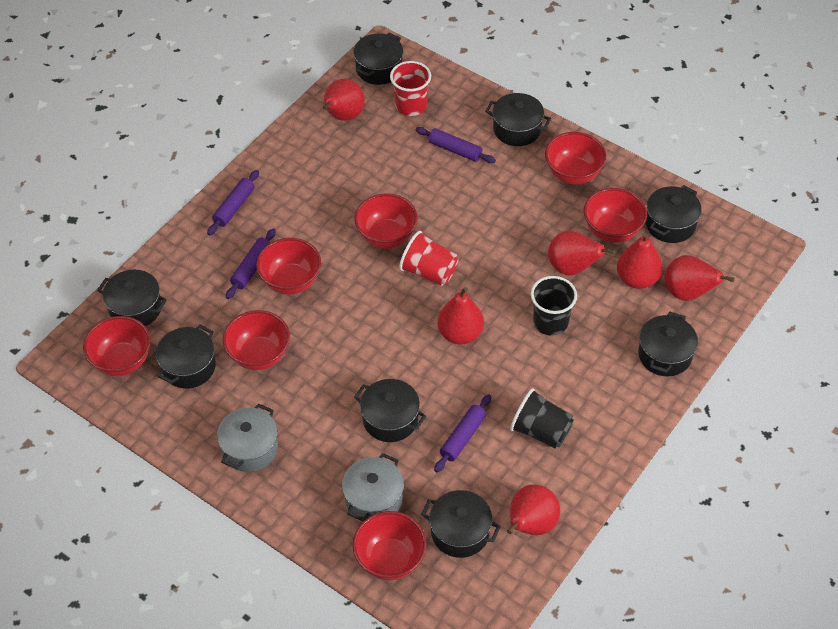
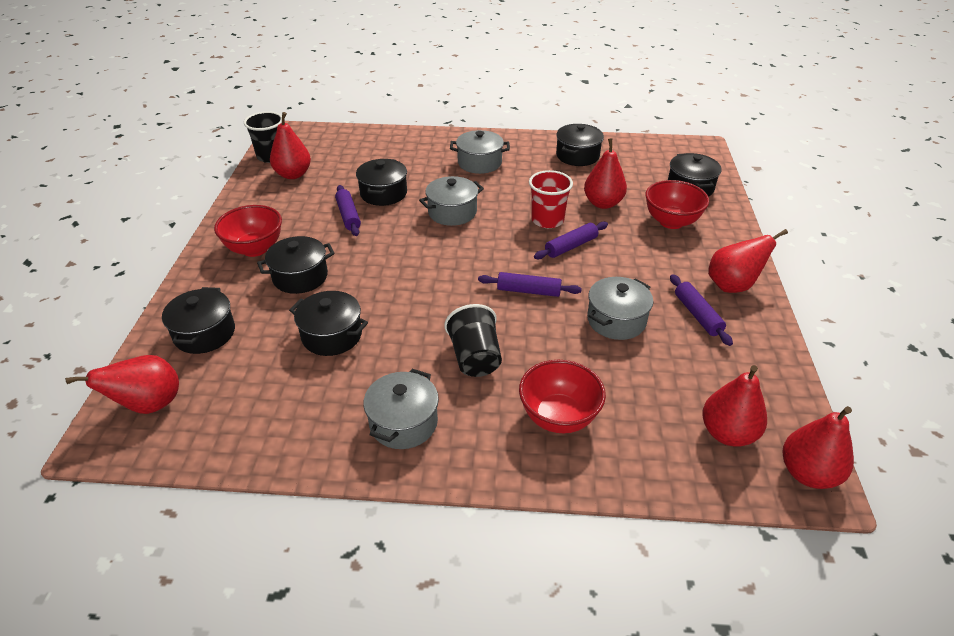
black pot: 8 -> 6
grey pot: 2 -> 4
red bowl: 7 -> 3
red cup: 2 -> 1

